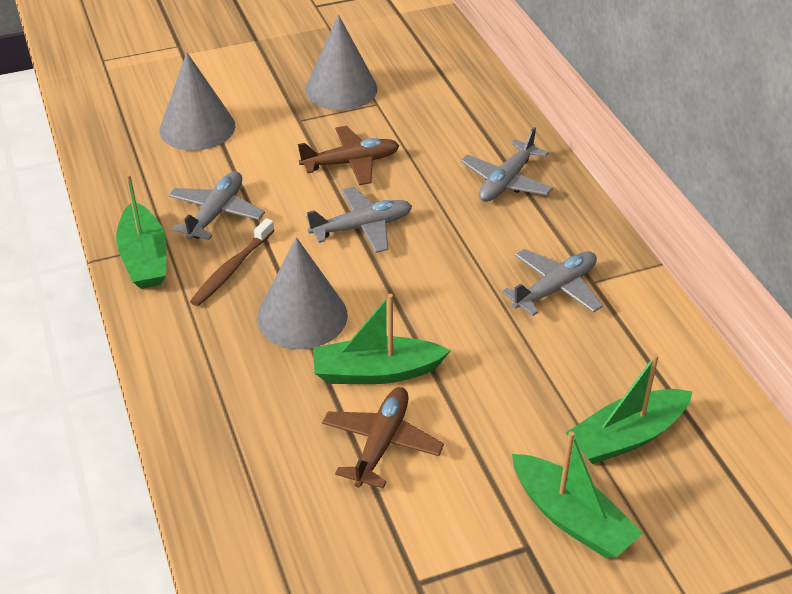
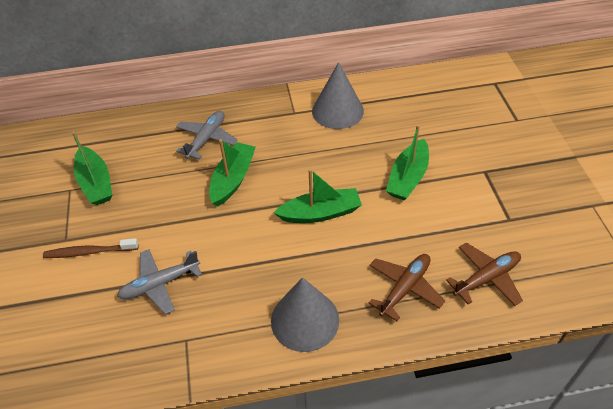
grey cone: 3 -> 2
grey plane: 4 -> 2

